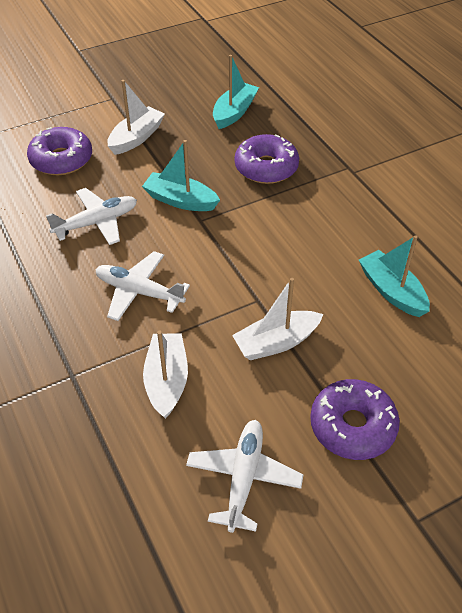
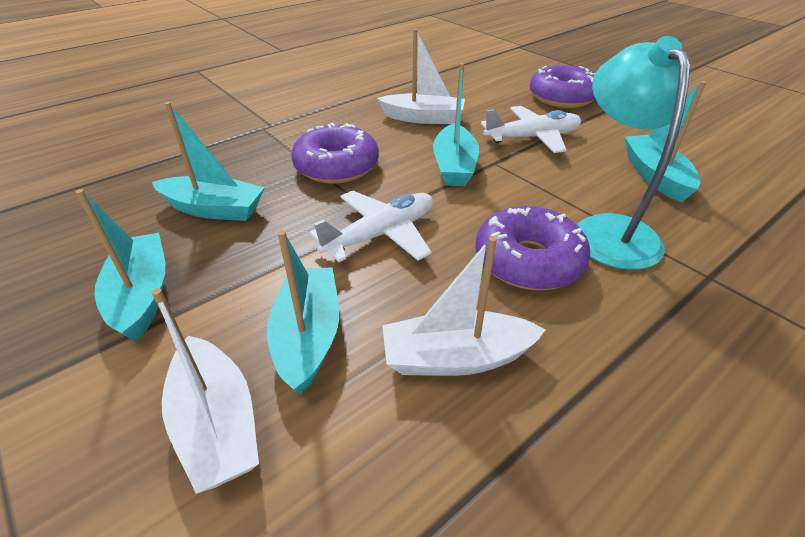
turquoise boat: 3 -> 5
turquoise lamp: 0 -> 1
white plane: 3 -> 2

